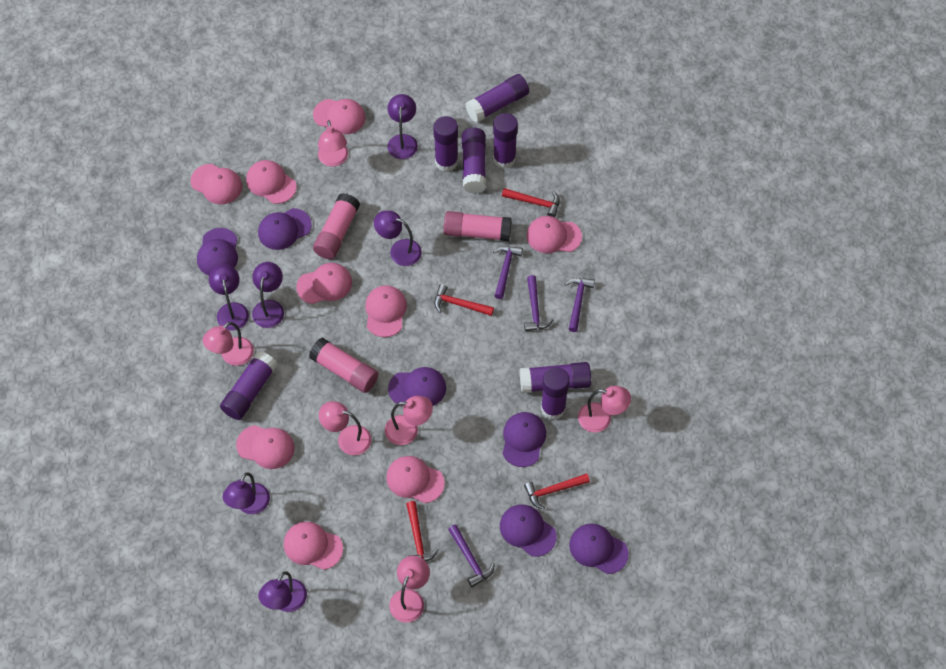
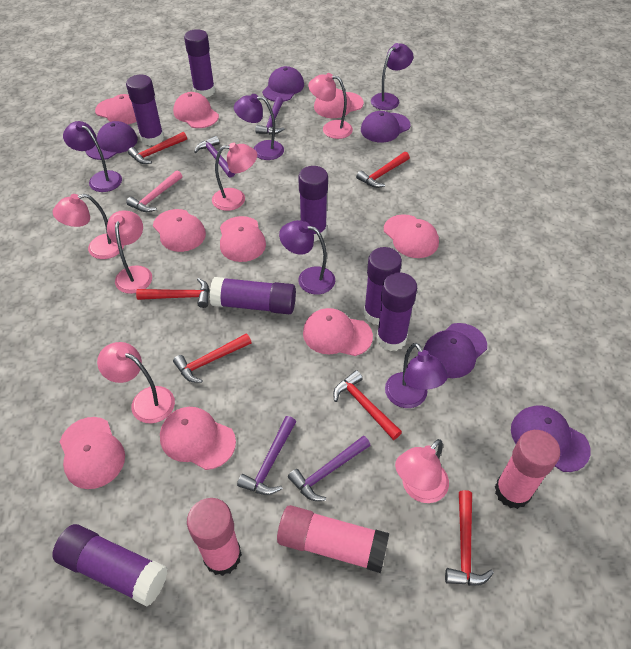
pink hammer: 0 -> 1
purple cap: 6 -> 5
purple lamp: 6 -> 5
red hammer: 4 -> 6

